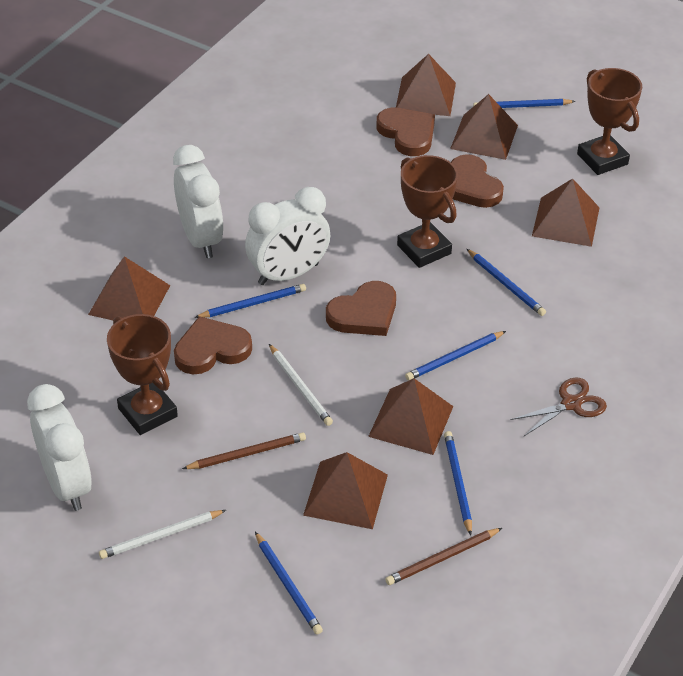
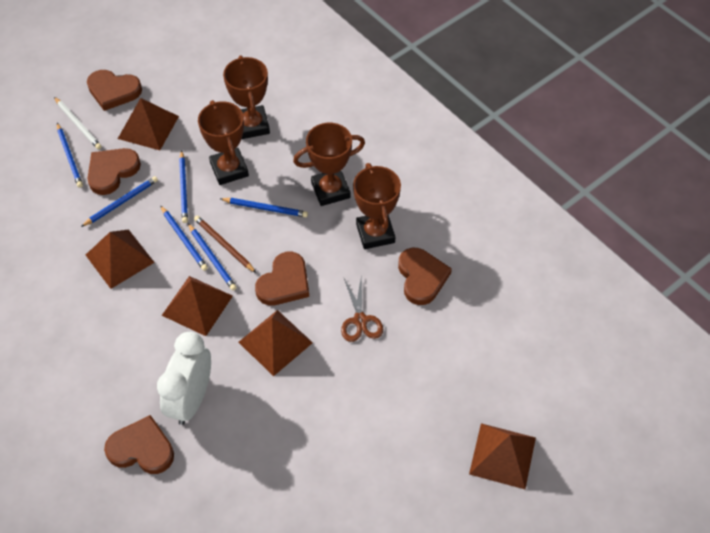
brown heart: 4 -> 5
brown pencil: 2 -> 1
brown pyramid: 6 -> 5
brown trophy: 3 -> 4
white clock: 3 -> 1
white pencil: 2 -> 1

